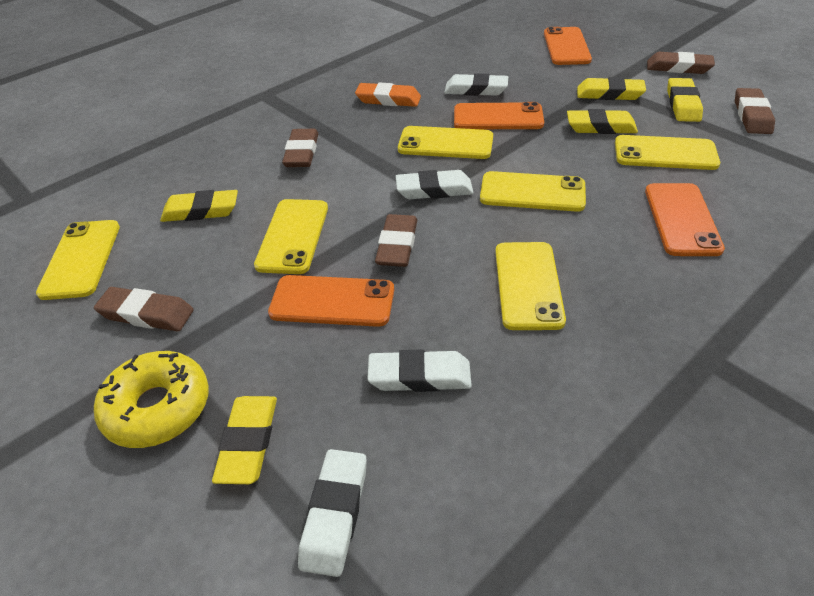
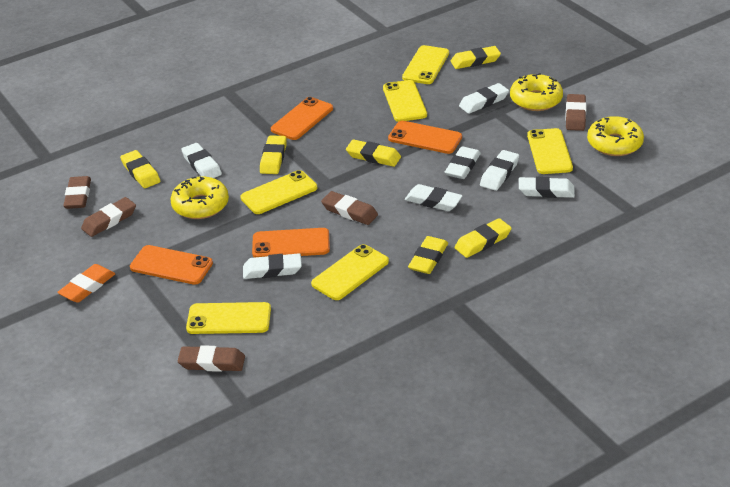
white eraser: 4 -> 7
yellow donut: 1 -> 3
yellow eraser: 5 -> 6

